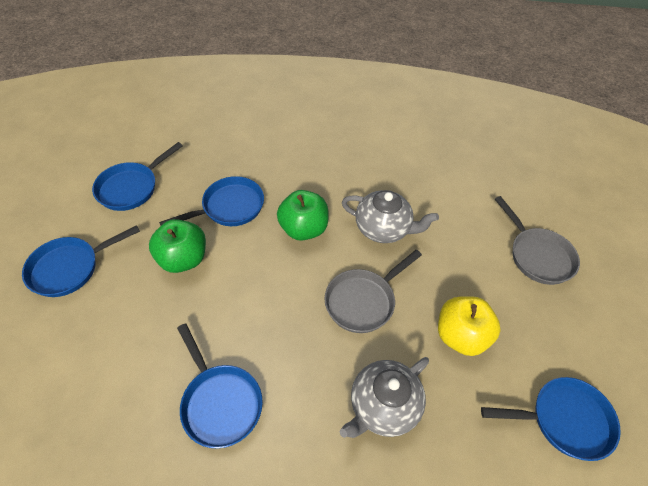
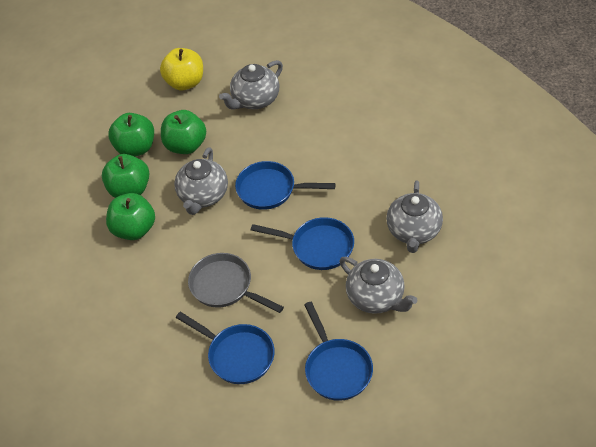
blue pan: 5 -> 4
green apple: 2 -> 4
grey pan: 2 -> 1
grey teapot: 2 -> 4

